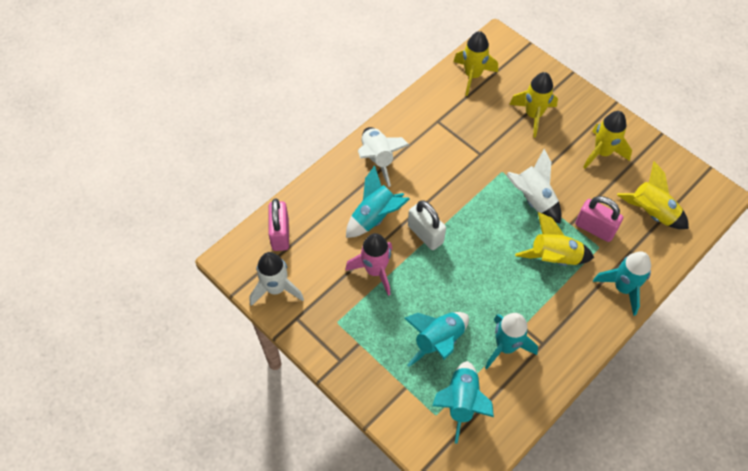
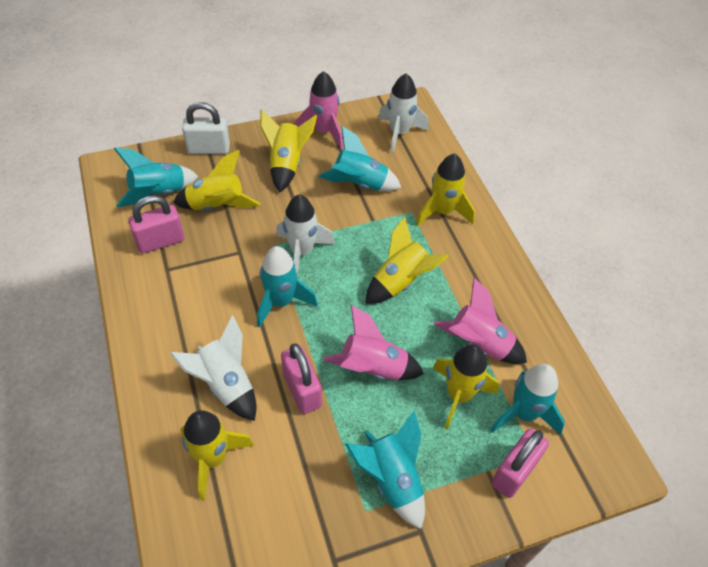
pink padlock: 2 -> 3
pink rocket: 1 -> 3
yellow rocket: 5 -> 6

